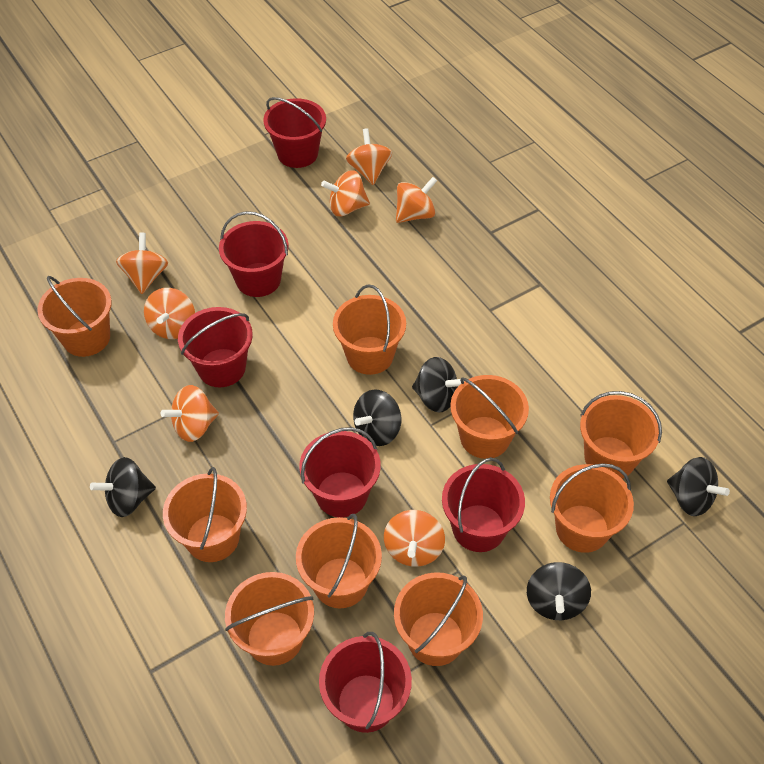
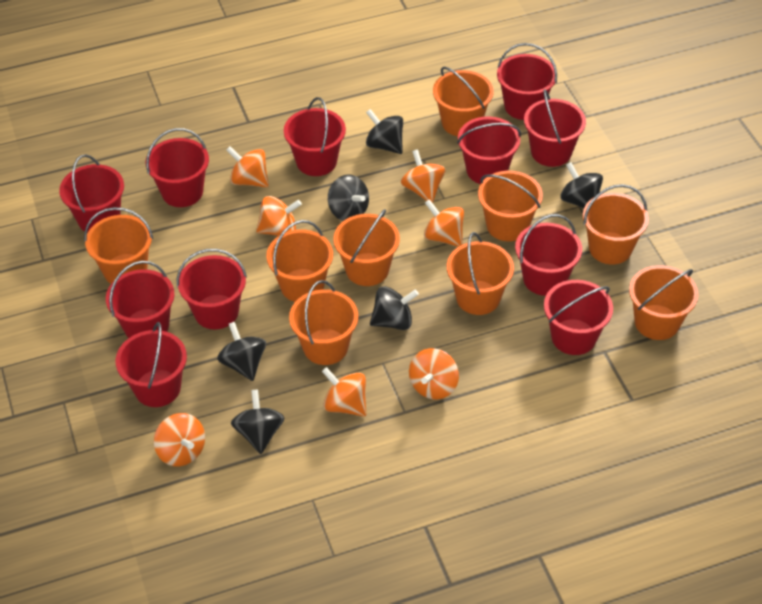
black spinning top: 5 -> 6
red bucket: 6 -> 11

